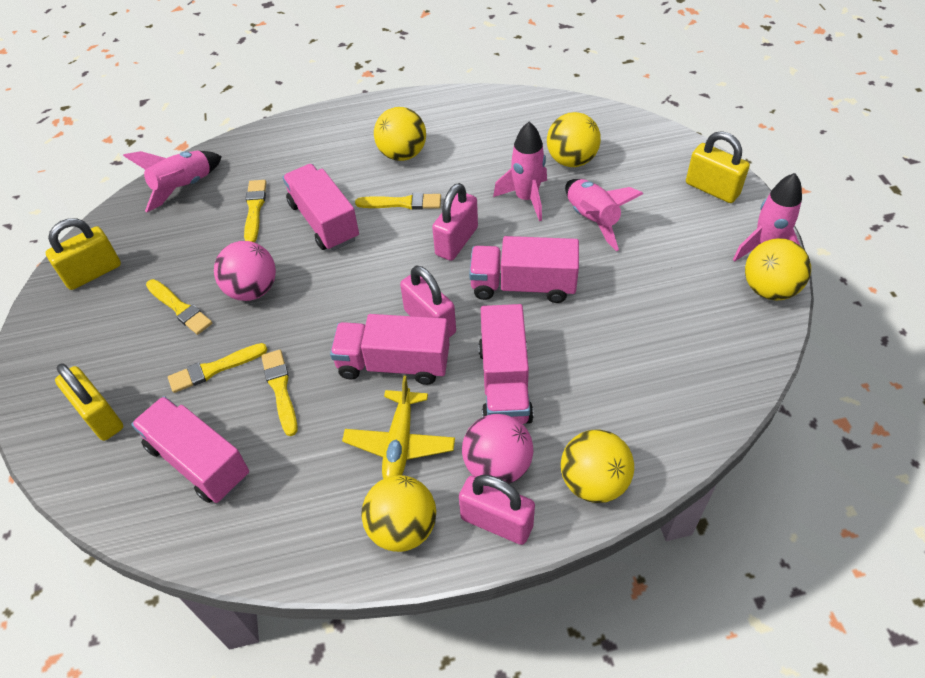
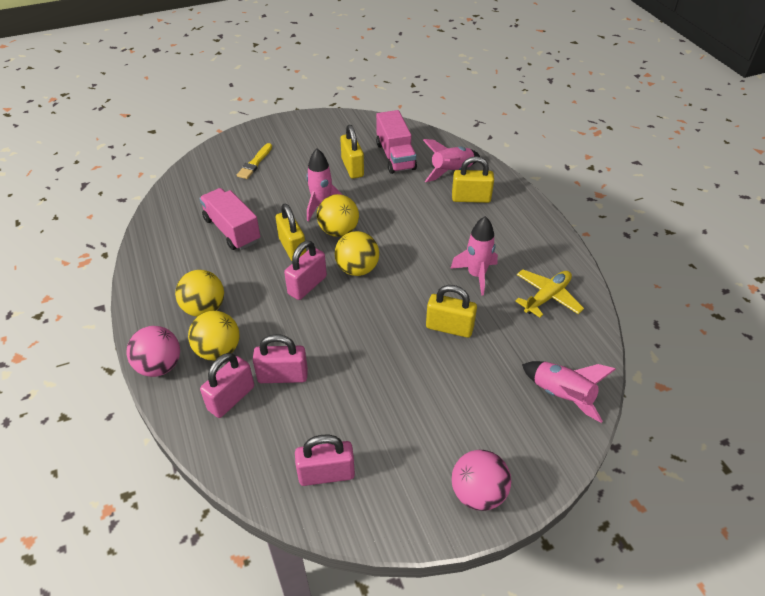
pink padlock: 3 -> 4
pink truck: 5 -> 2
yellow ball: 5 -> 4
yellow brush: 5 -> 1
yellow padlock: 3 -> 4

